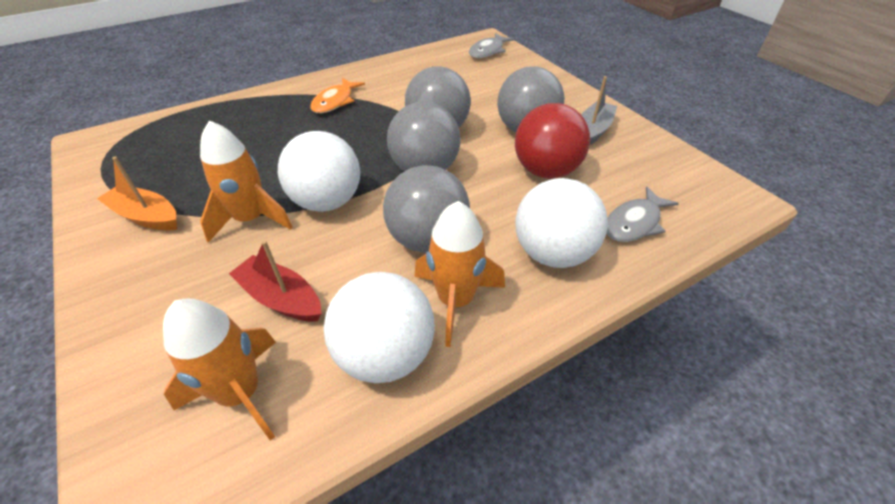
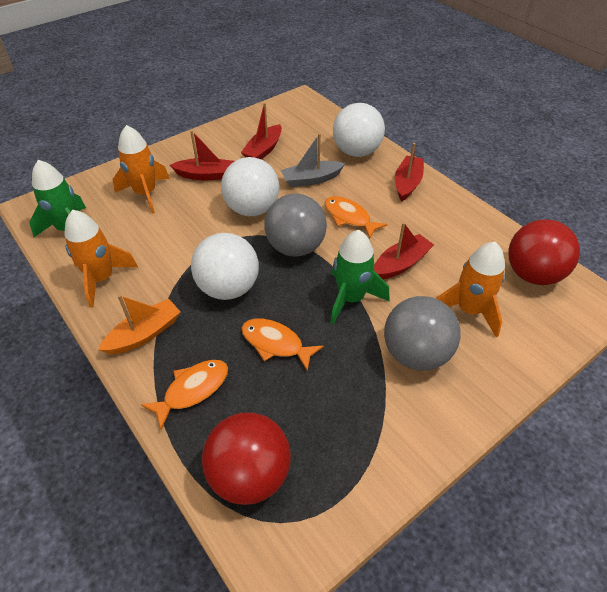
green rocket: 0 -> 2
grey ball: 4 -> 2
grey fish: 2 -> 0
orange fish: 1 -> 3
red ball: 1 -> 2
red boat: 1 -> 4

